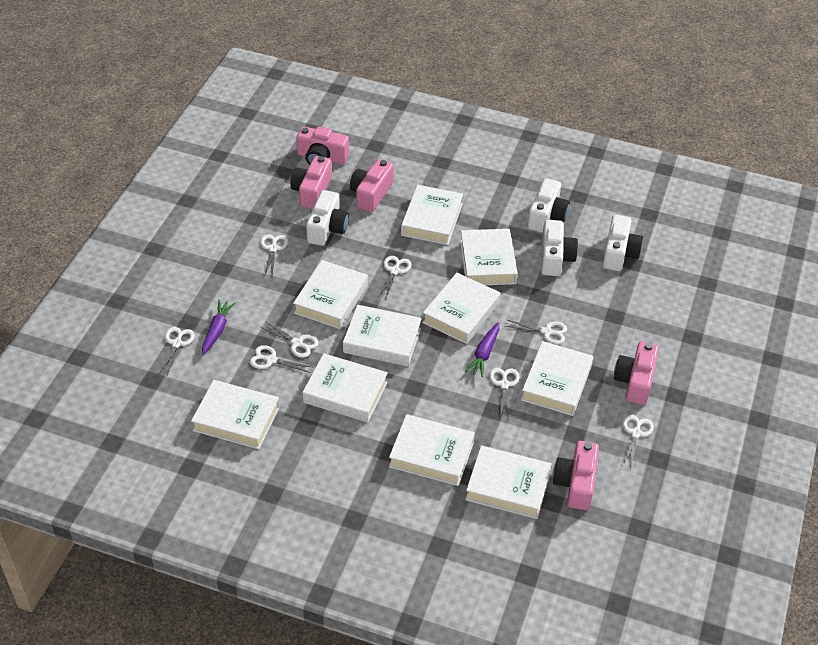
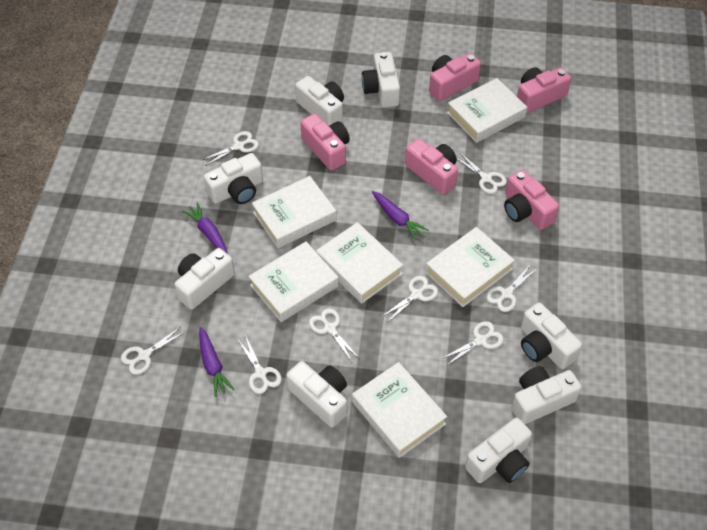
purple carrot: 2 -> 3
white book: 10 -> 6
white camera: 4 -> 8

